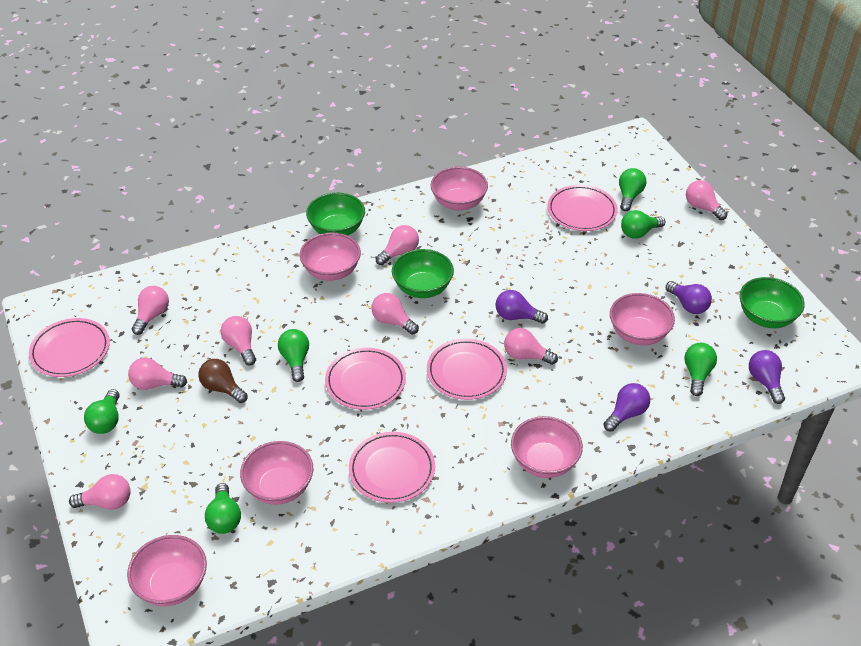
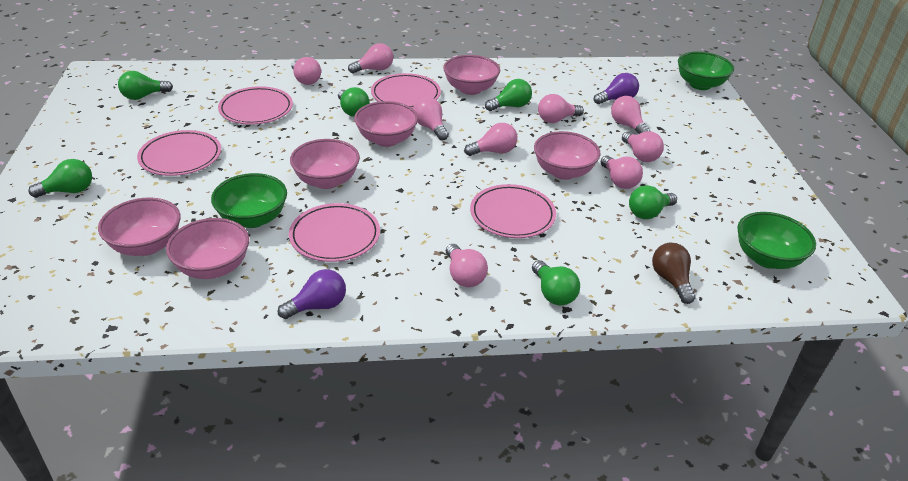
pink light bulb: 8 -> 9
purple light bulb: 4 -> 2

